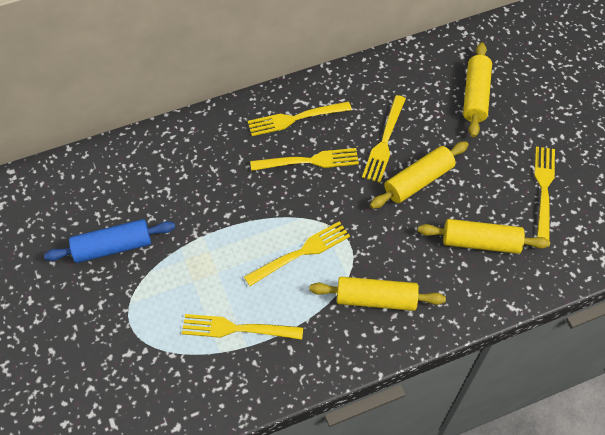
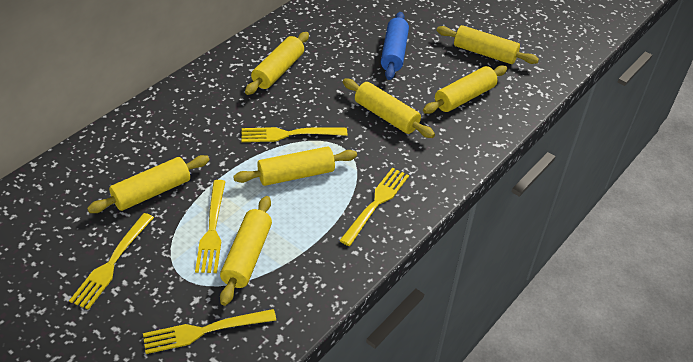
yellow fork: 6 -> 5
yellow rolling pin: 4 -> 7

